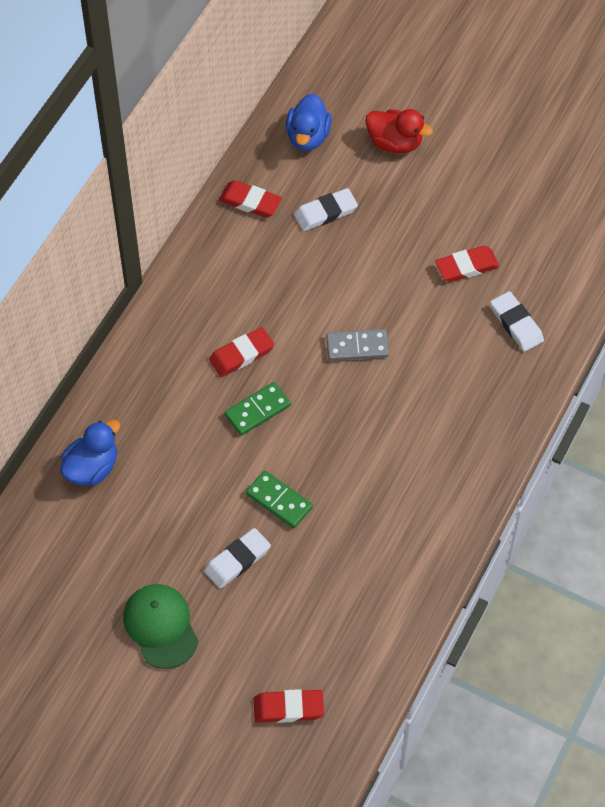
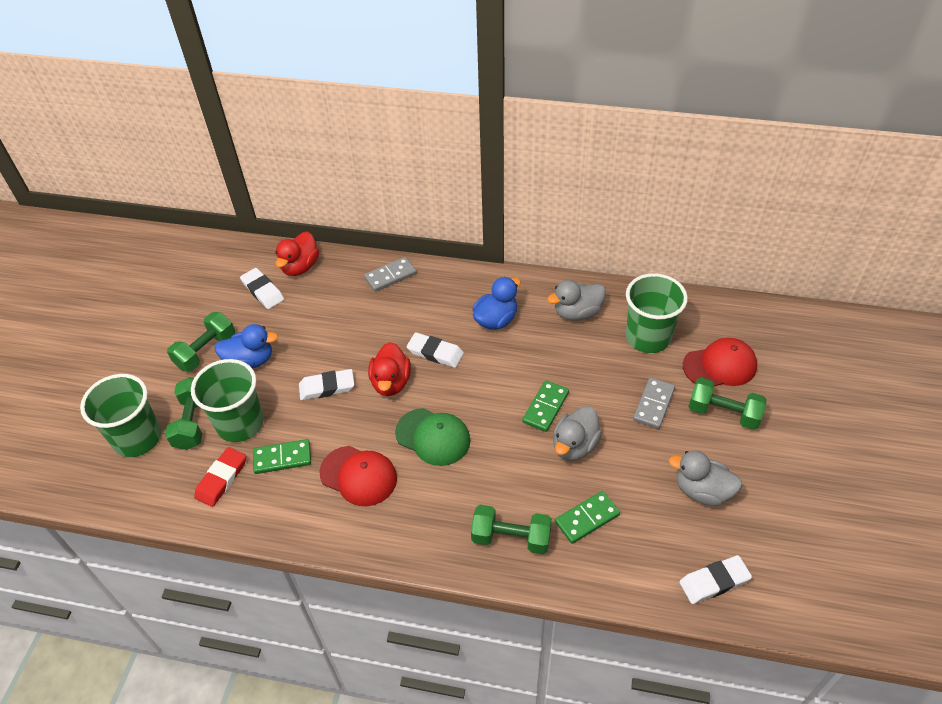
green cup: 0 -> 3
green domino: 2 -> 3
green dumbbell: 0 -> 4
grey domino: 1 -> 2
grey duck: 0 -> 3
red cap: 0 -> 2
red duck: 1 -> 2
red eraser: 4 -> 1
white eraser: 3 -> 4

